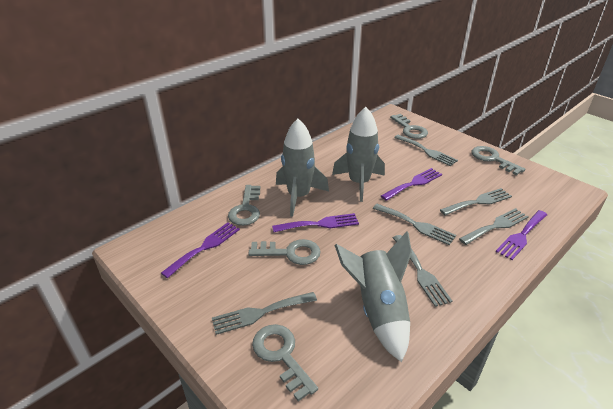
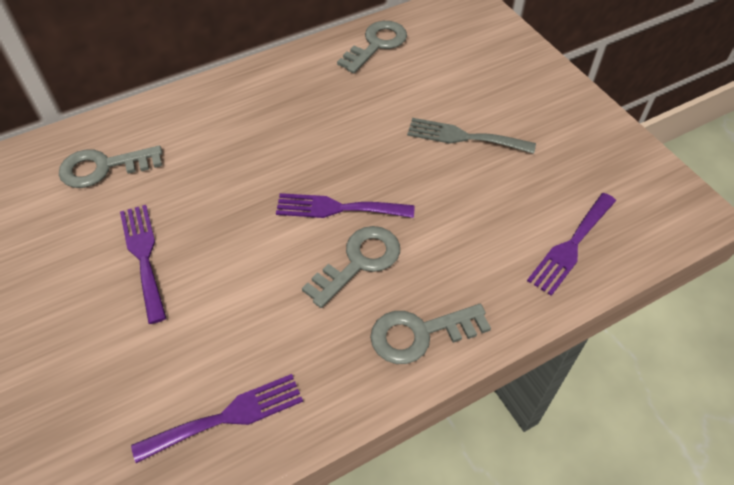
grey fork: 6 -> 1
grey key: 5 -> 4
grey rocket: 3 -> 0

